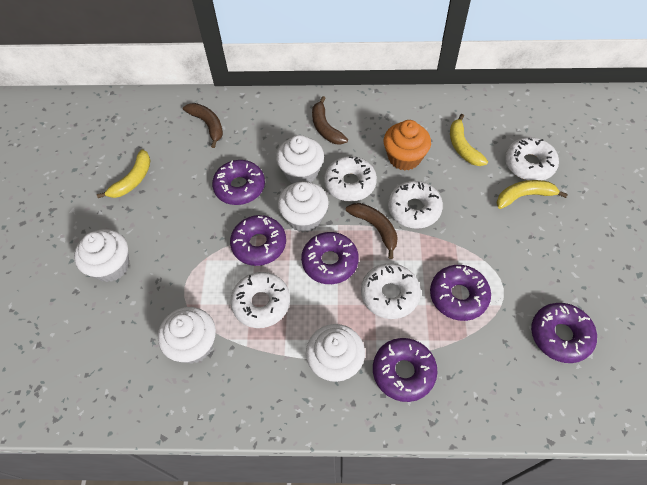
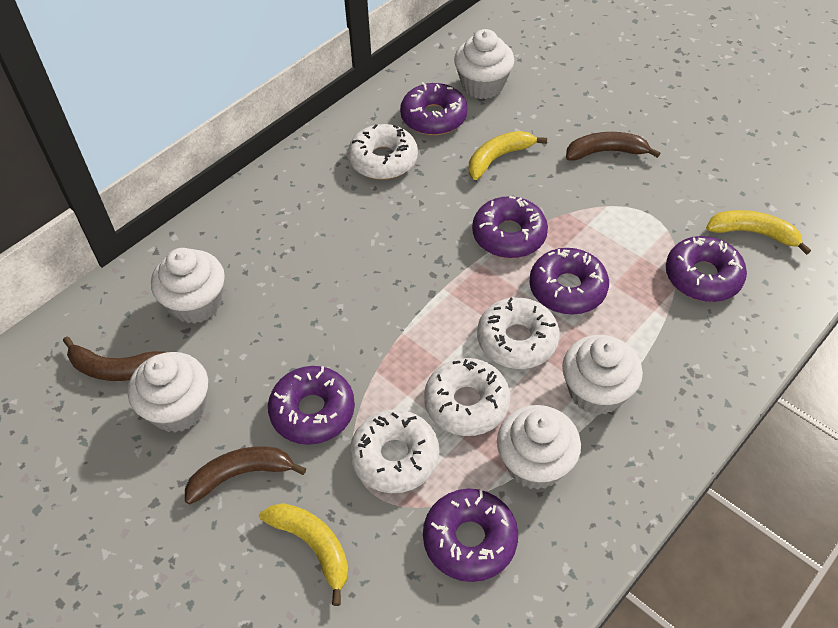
orange cupcake: 1 -> 0
white donut: 5 -> 4

